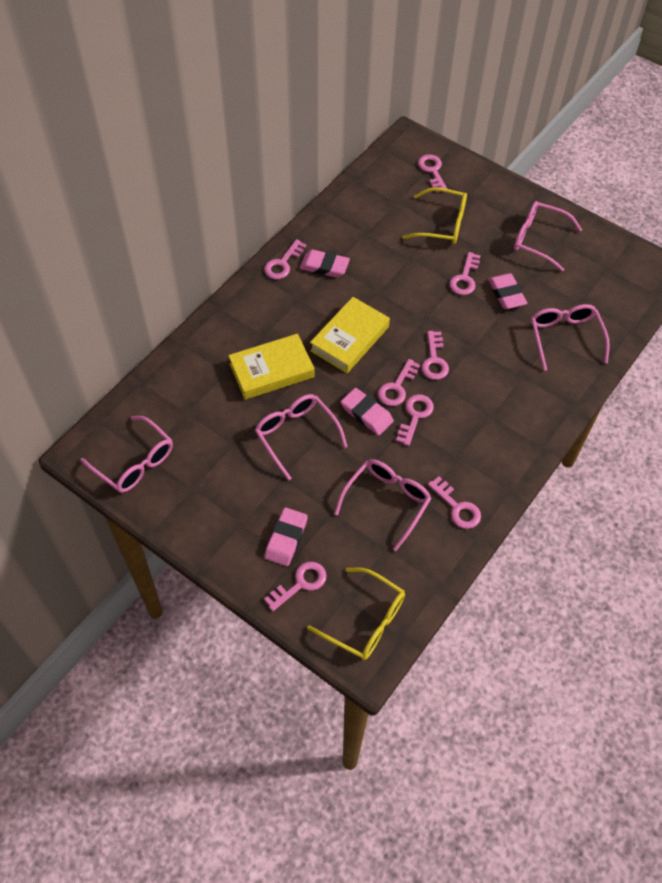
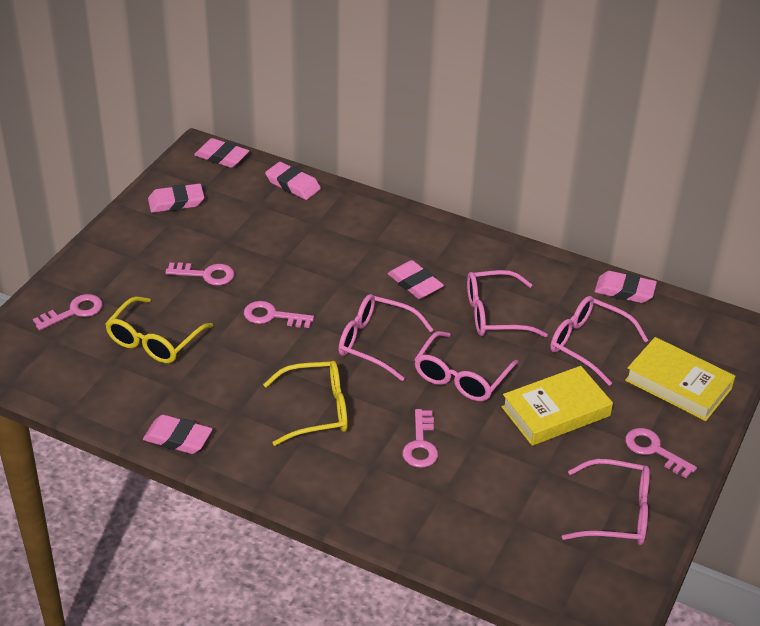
pink eraser: 4 -> 6
pink key: 8 -> 5

